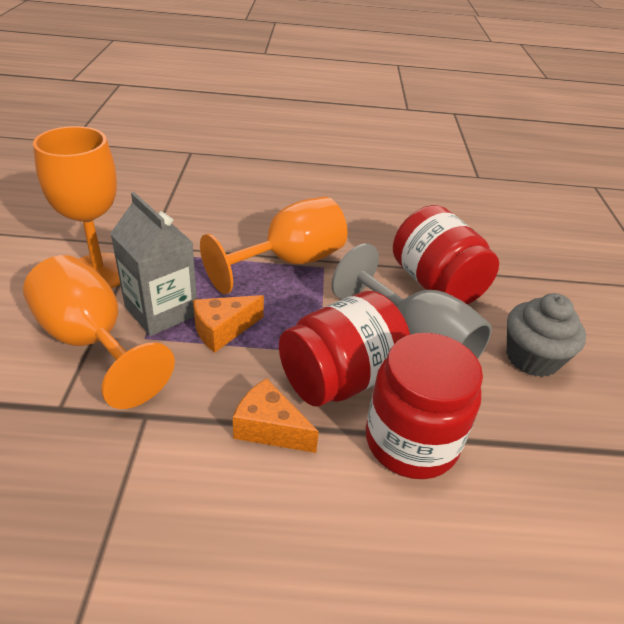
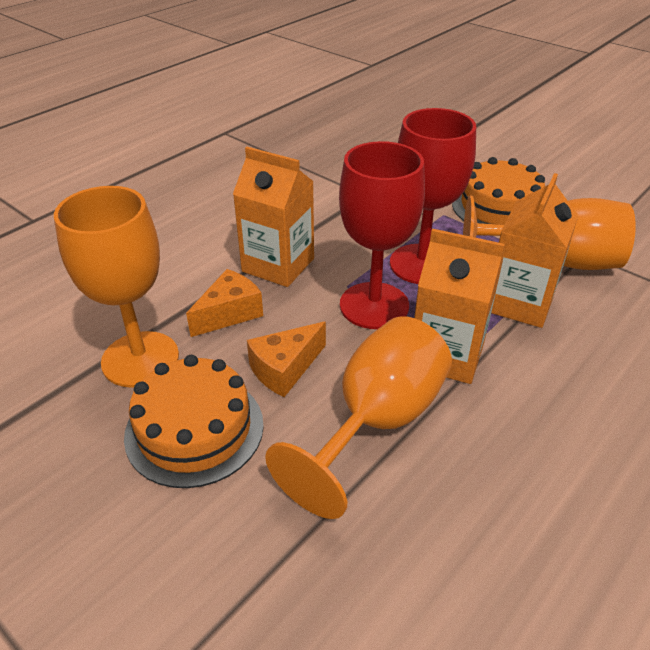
grey carton: 1 -> 0
grey cupcake: 1 -> 0
grey goblet: 1 -> 0
orange cake: 0 -> 2
orange carton: 0 -> 3
red goblet: 0 -> 2
red jar: 3 -> 0

